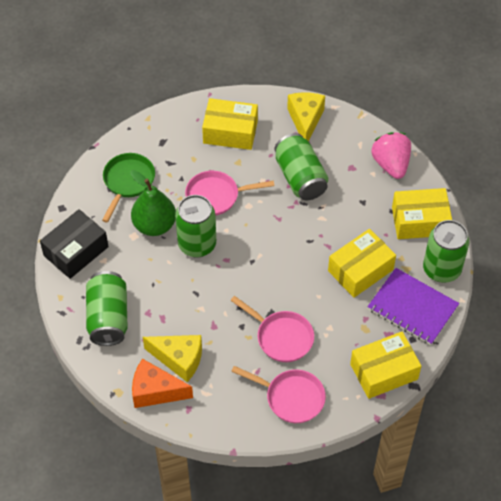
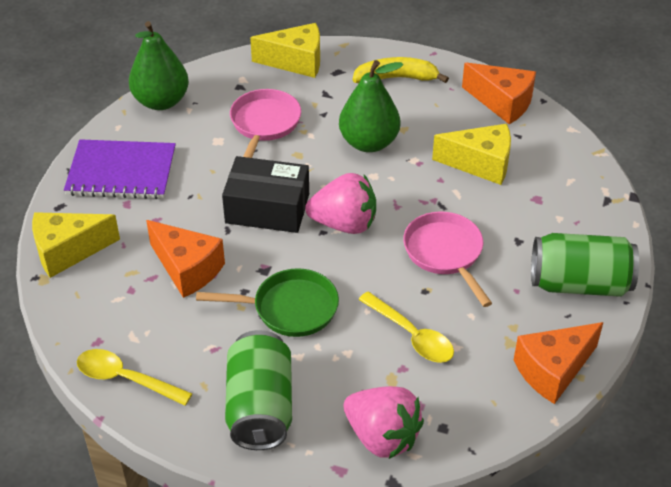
green can: 4 -> 2
green pear: 1 -> 2
orange cheese: 1 -> 3
pink pan: 3 -> 2
pink strawberry: 1 -> 2
yellow banana: 0 -> 1
yellow box: 4 -> 0
yellow cheese: 2 -> 3
yellow spoon: 0 -> 2

